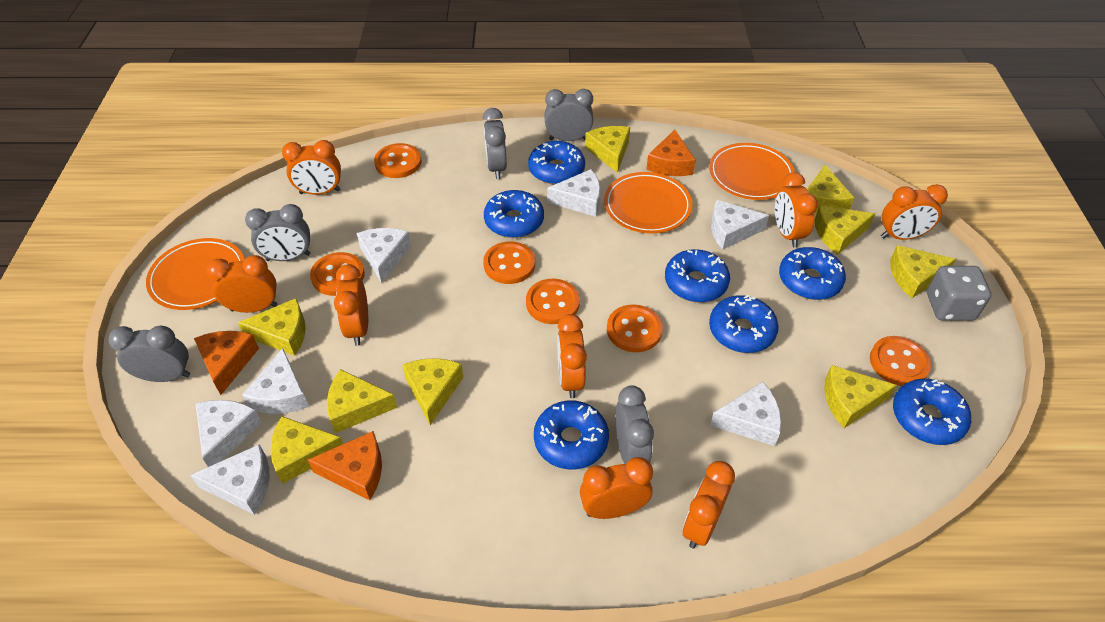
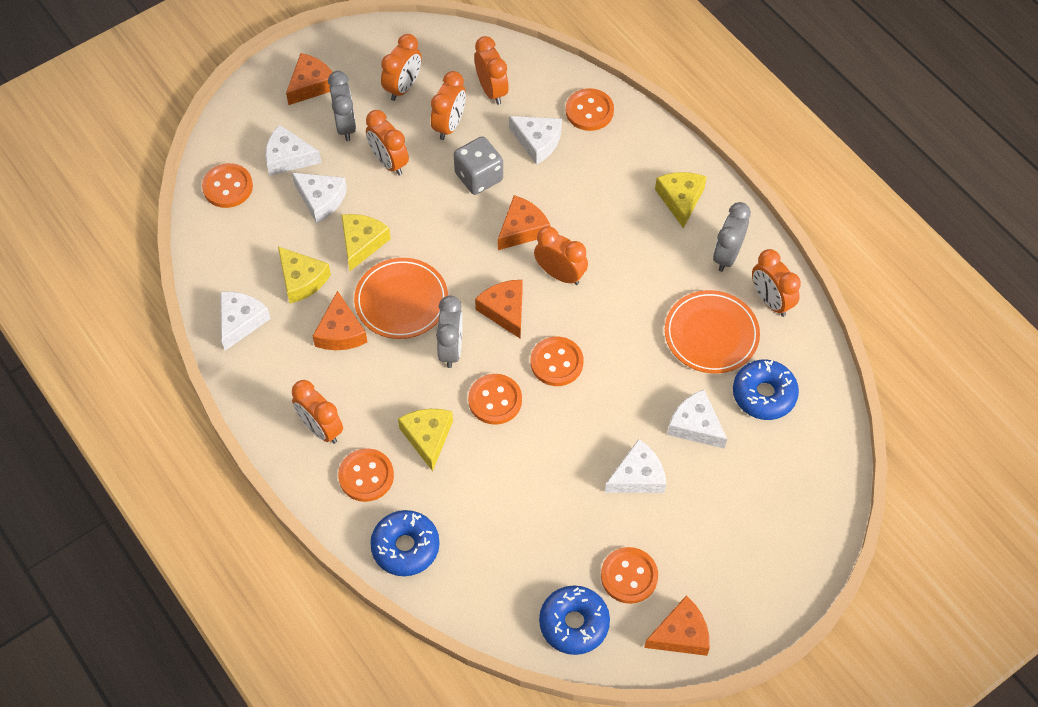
blue donut: 7 -> 3
grey clock: 5 -> 3
orange cheese: 3 -> 5
orange clock: 8 -> 7
orange plate: 3 -> 2
white cheese: 7 -> 6
yellow cheese: 9 -> 4

